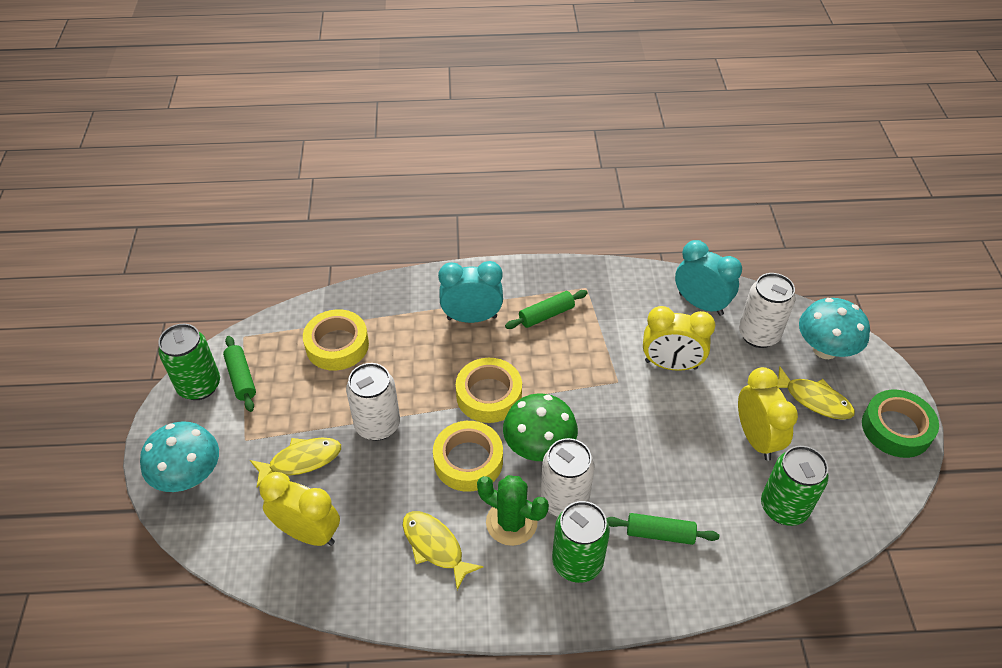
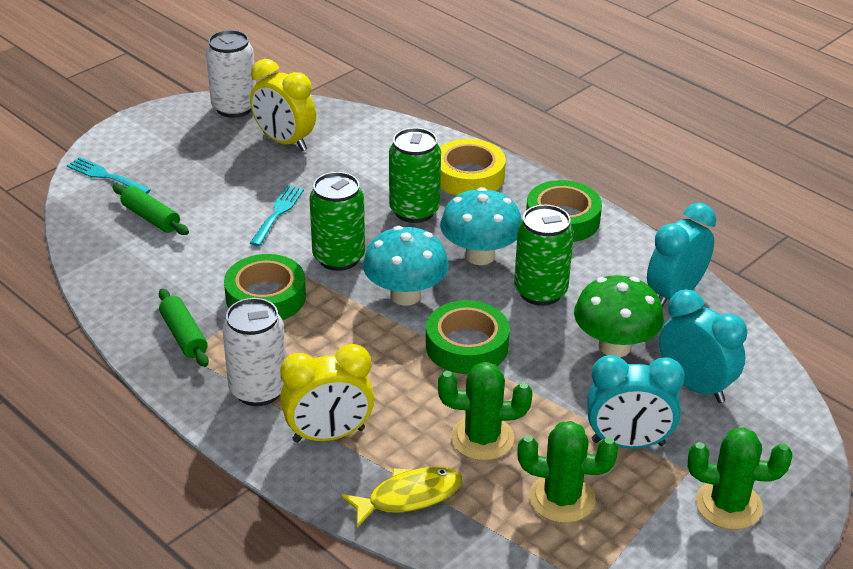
green cactus: 1 -> 3
green rolling pin: 3 -> 2
green tape: 1 -> 3
turquoise clock: 2 -> 3
turquoise fork: 0 -> 2
white can: 3 -> 2
yellow clock: 3 -> 2
yellow fish: 3 -> 1
yellow tape: 3 -> 1

